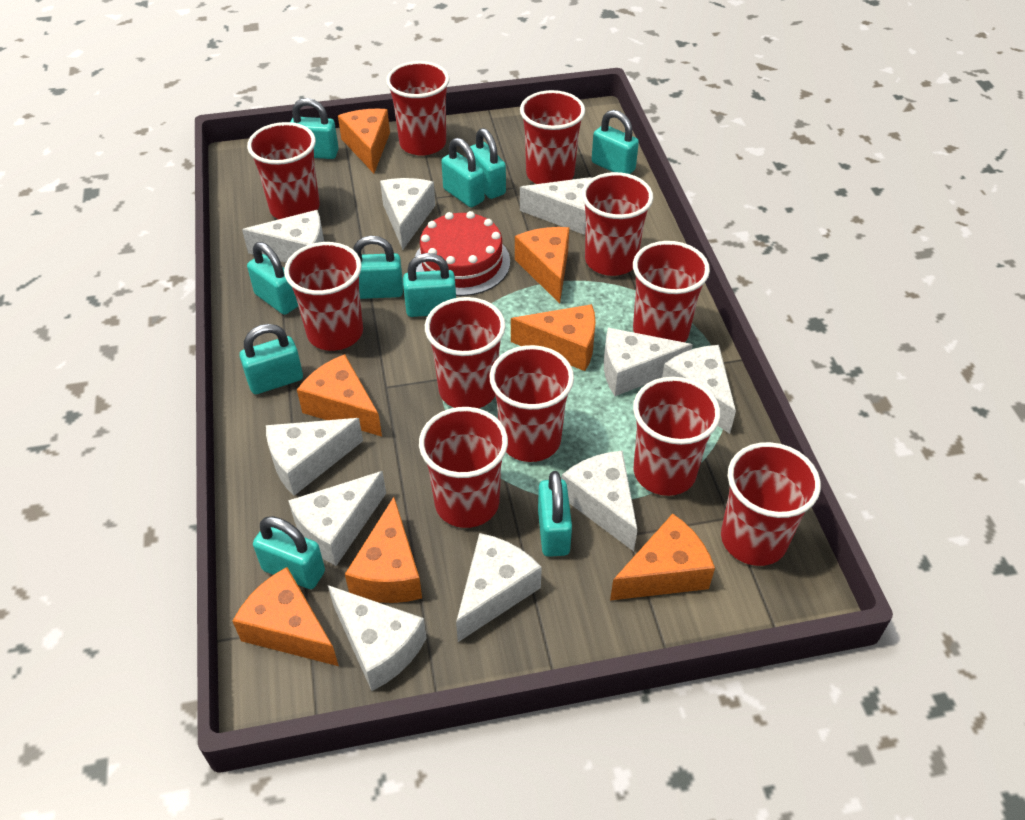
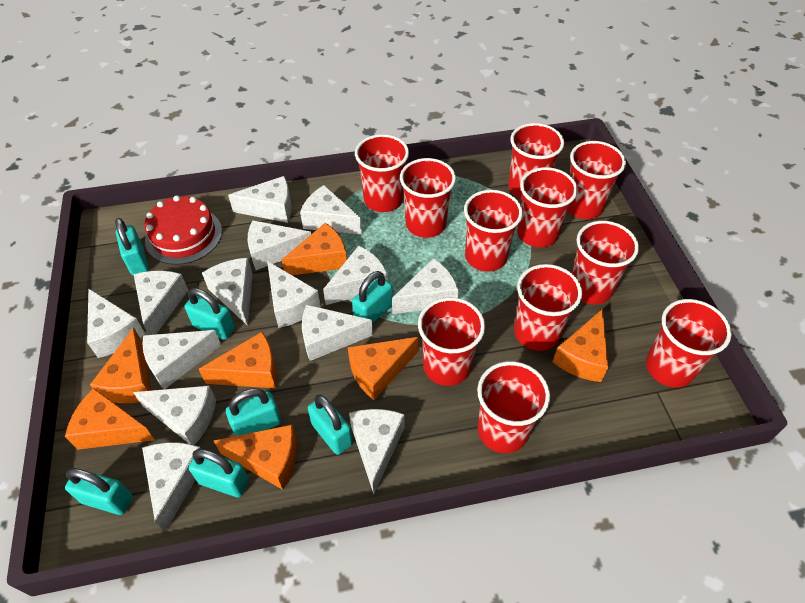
turquoise padlock: 10 -> 7
white cheese: 10 -> 14

